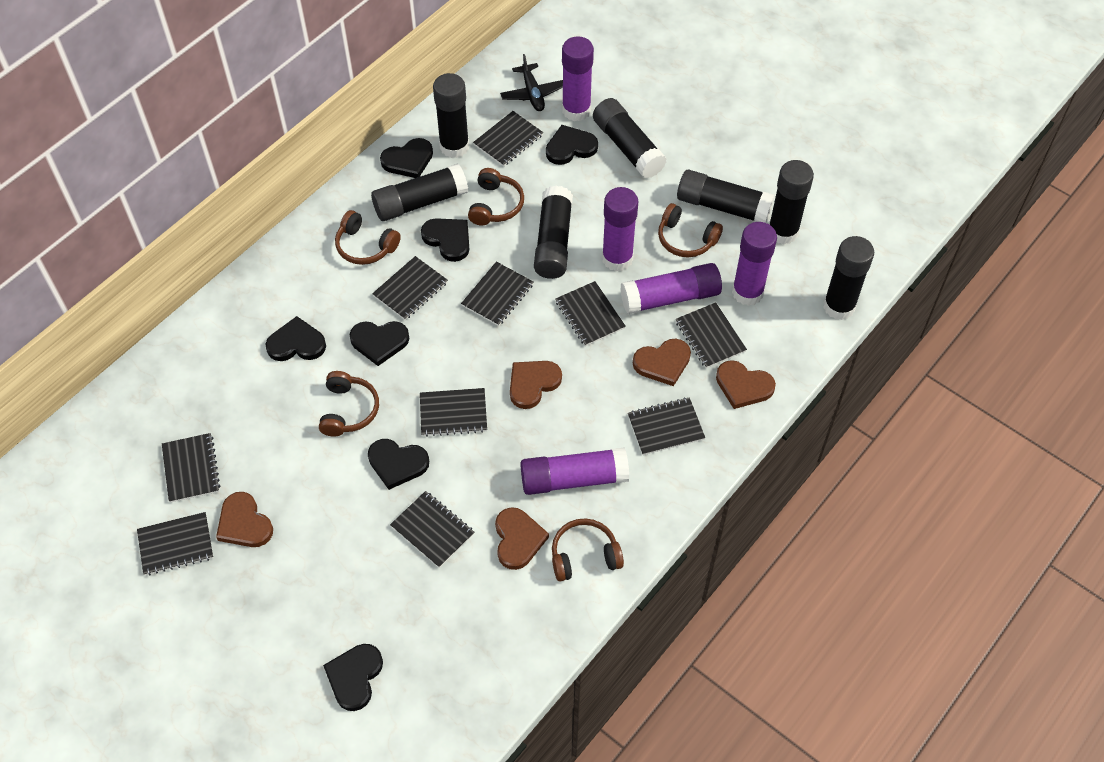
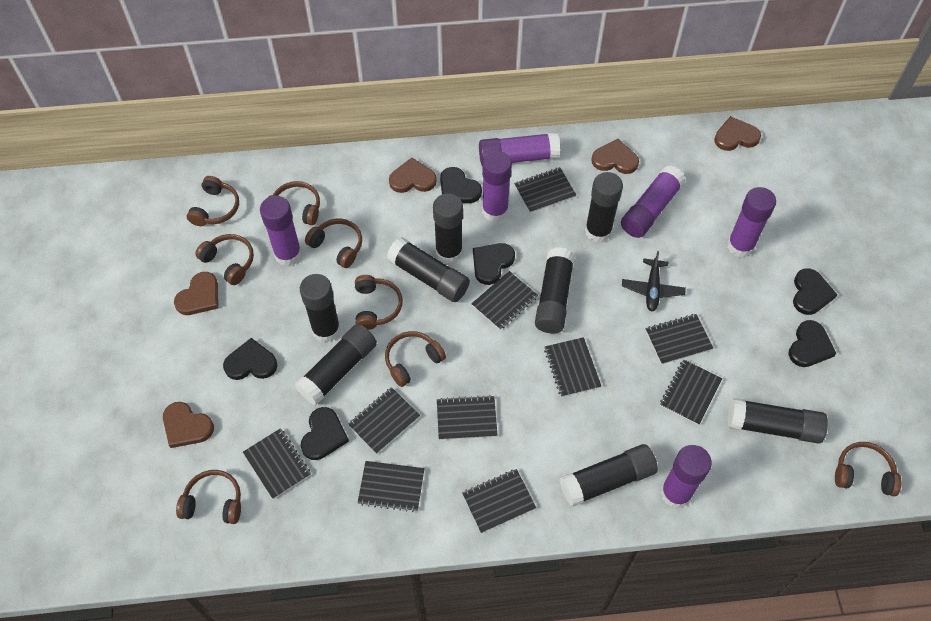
black glue stick: 7 -> 8
black heart: 7 -> 6
brown headphones: 5 -> 8
purple glue stick: 5 -> 6

